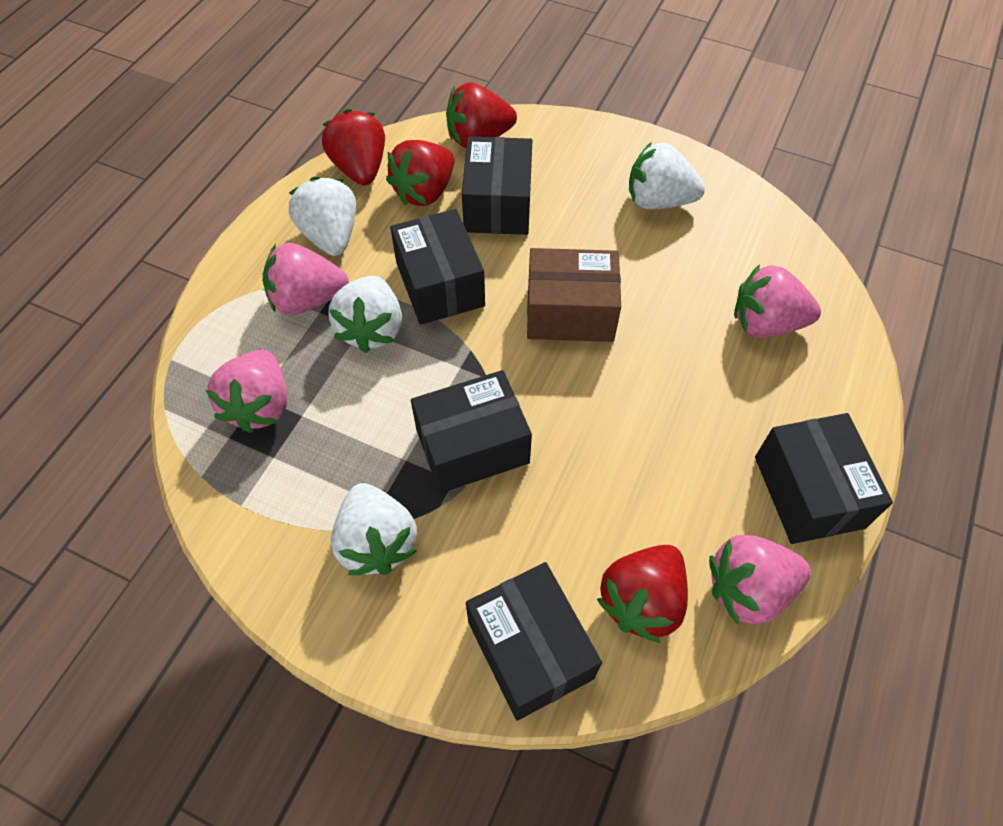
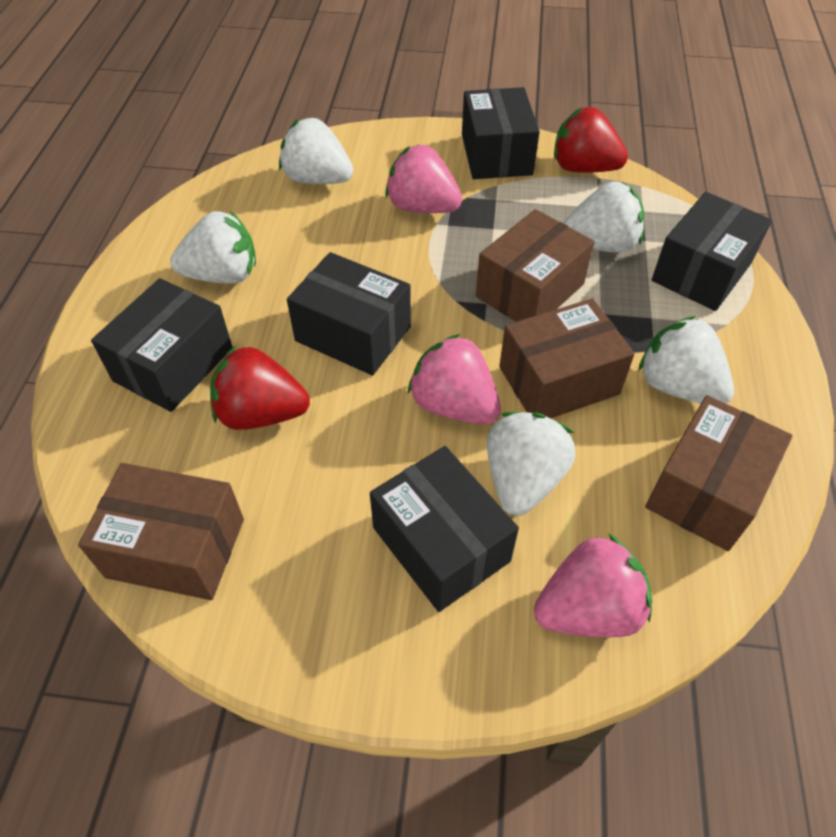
brown box: 1 -> 4
pink strawberry: 4 -> 3
red strawberry: 4 -> 2
white strawberry: 4 -> 5

